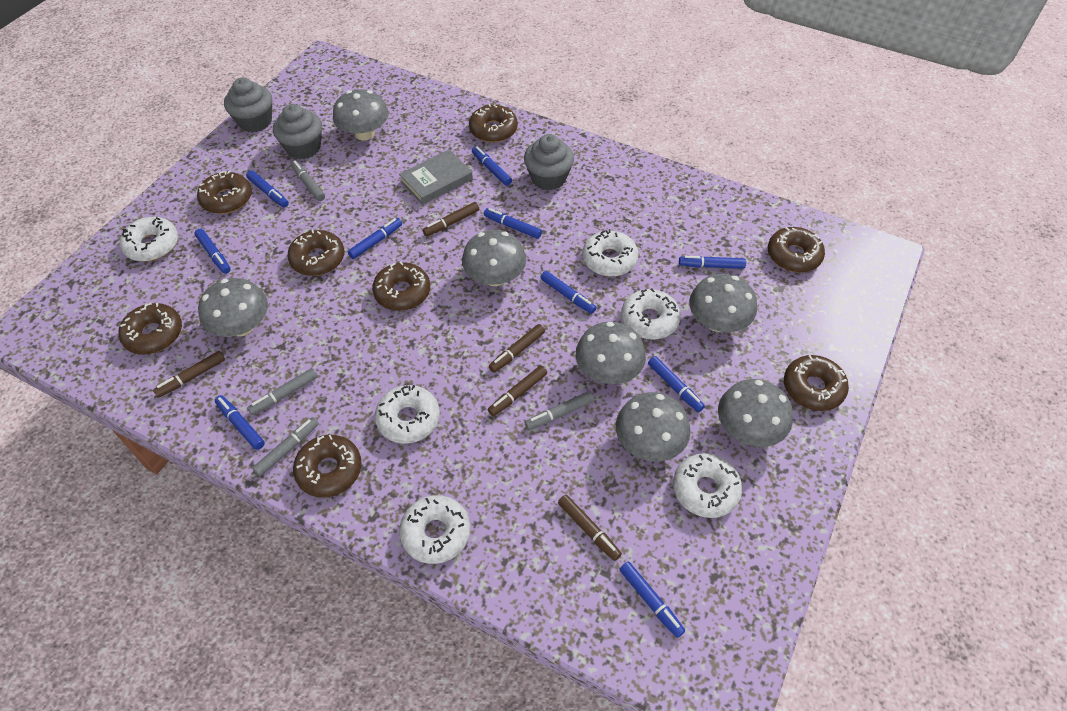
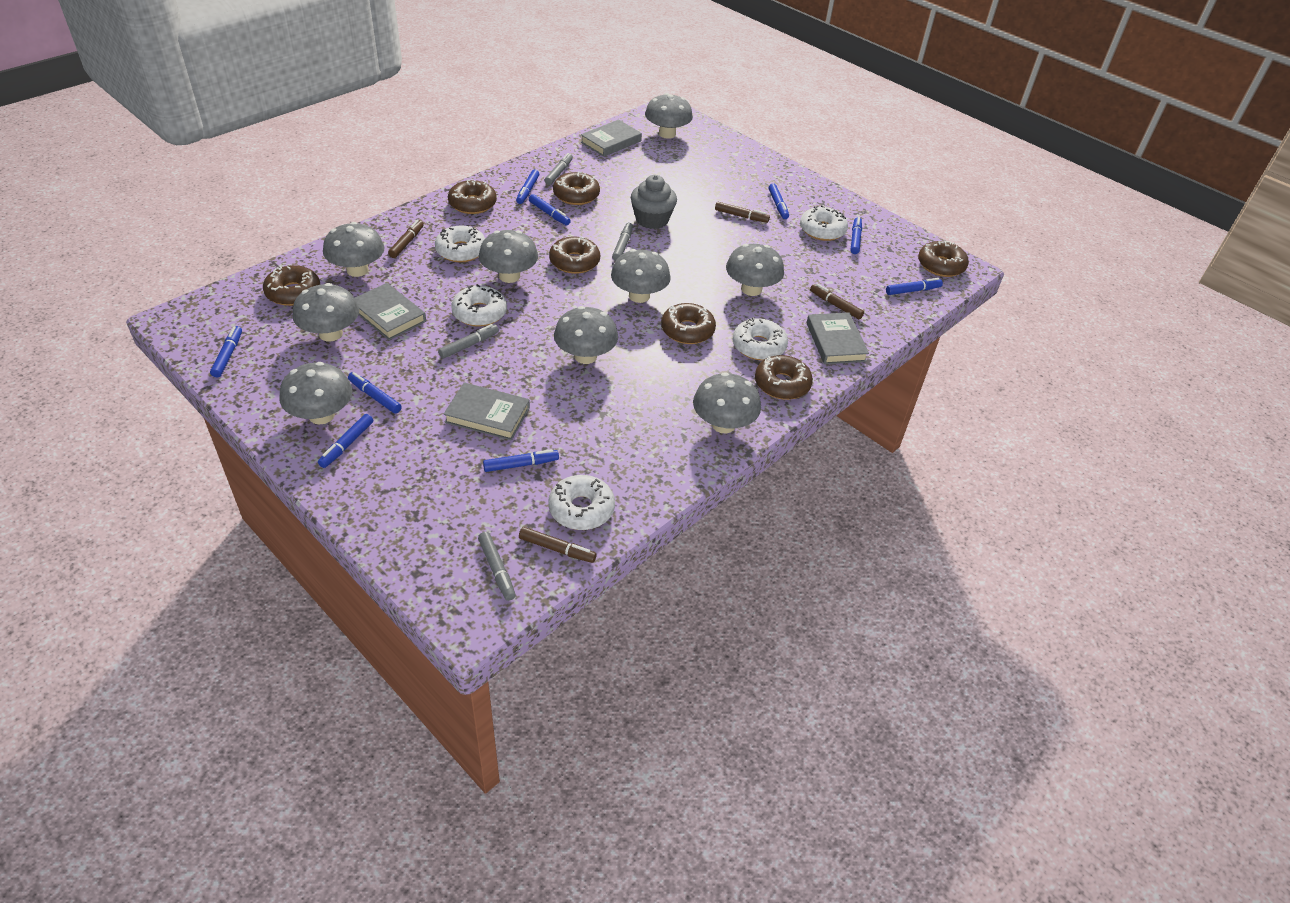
blue marker: 10 -> 9
brown donut: 8 -> 7
brown marker: 5 -> 4
grey book: 1 -> 4
grey cupcake: 3 -> 1
grey mushroom: 7 -> 9
white donut: 6 -> 5

